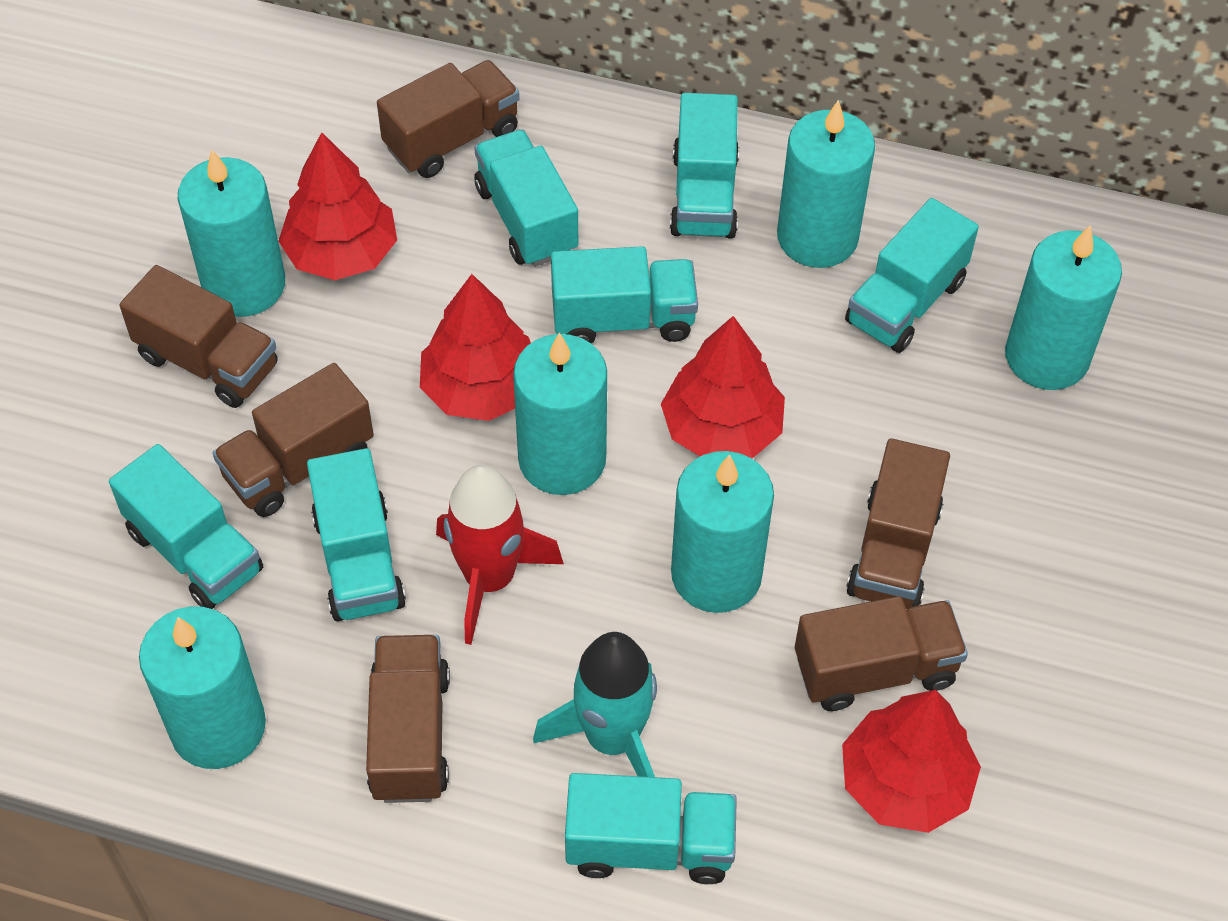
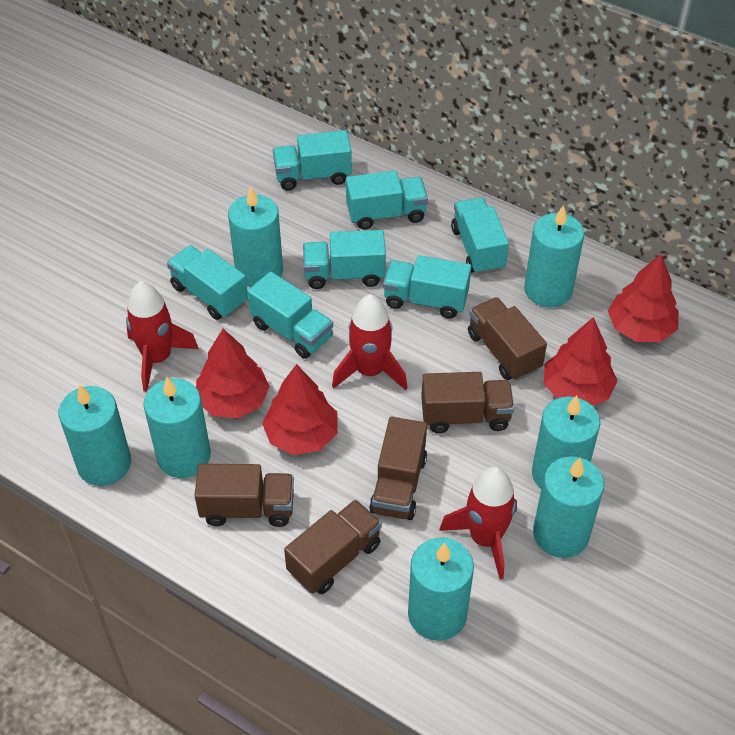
brown truck: 6 -> 5
red rocket: 1 -> 3
turquoise candle: 6 -> 7
turquoise rocket: 1 -> 0

